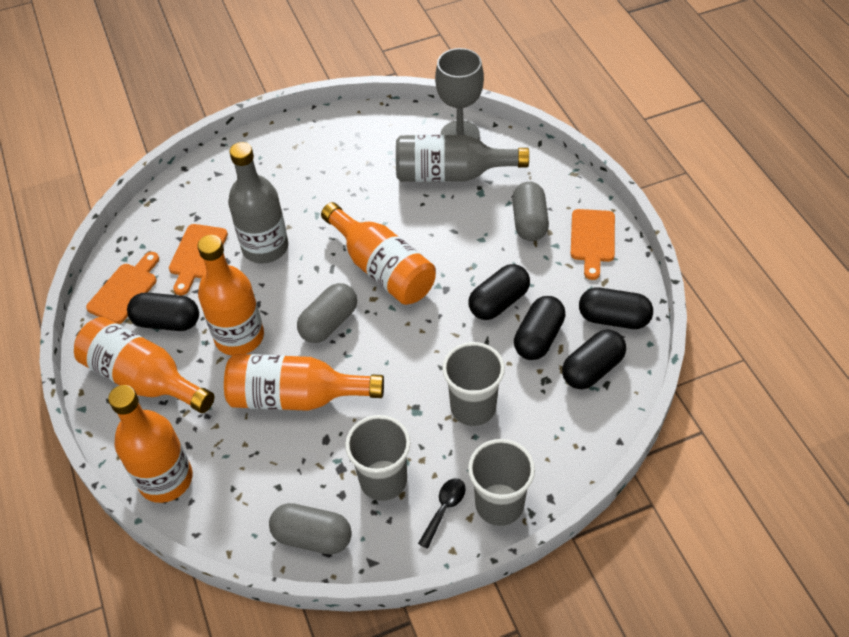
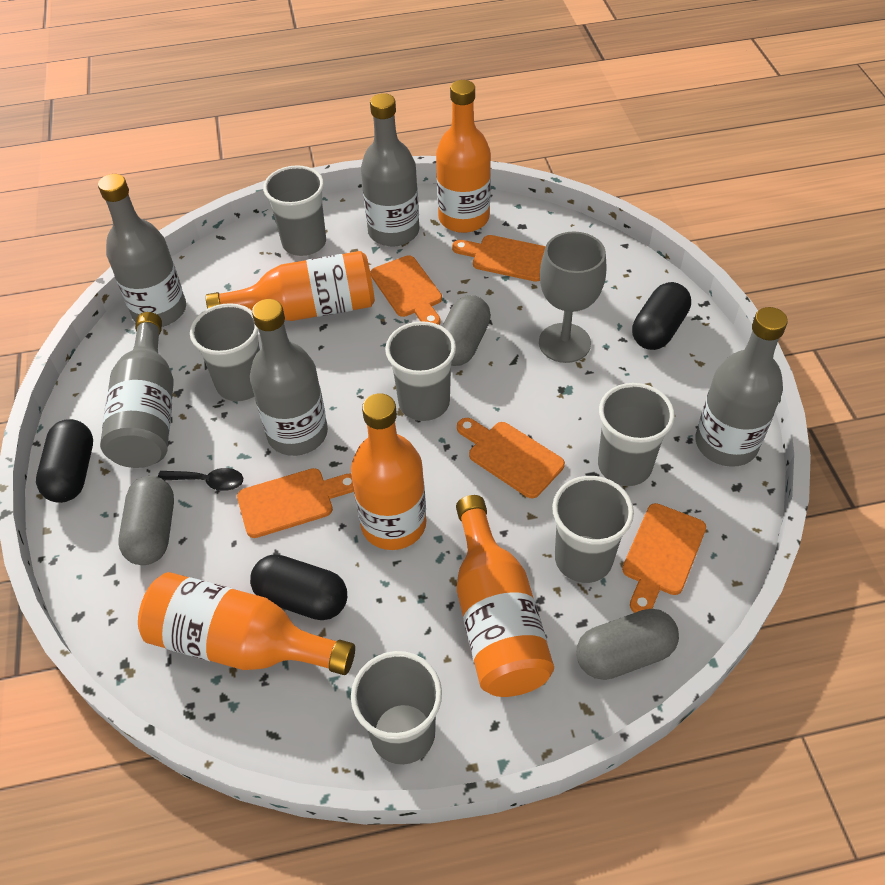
black capsule: 5 -> 3
grey bottle: 2 -> 5
grey cup: 3 -> 6
orange cutting board: 3 -> 5

